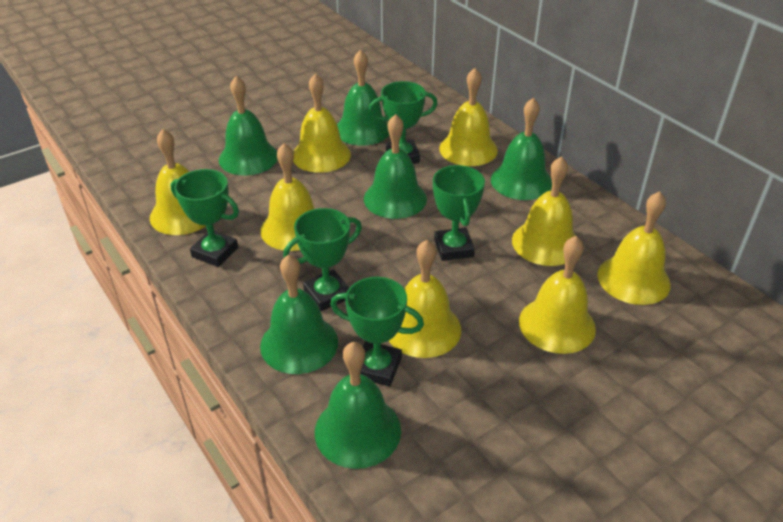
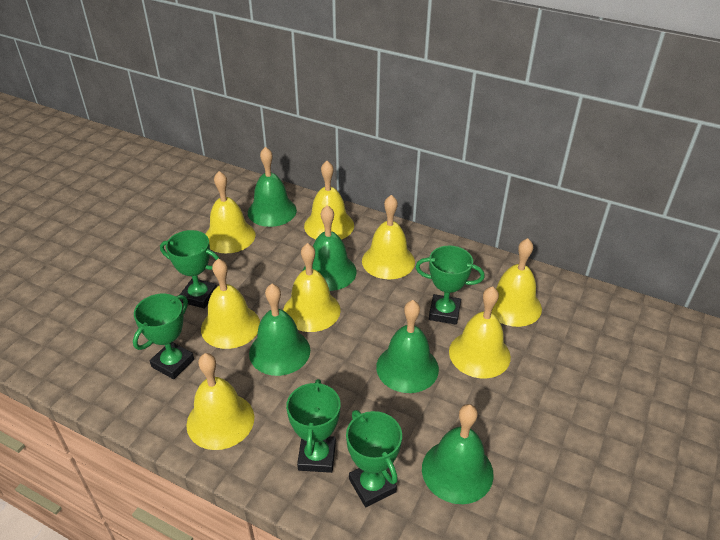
green bell: 6 -> 5

